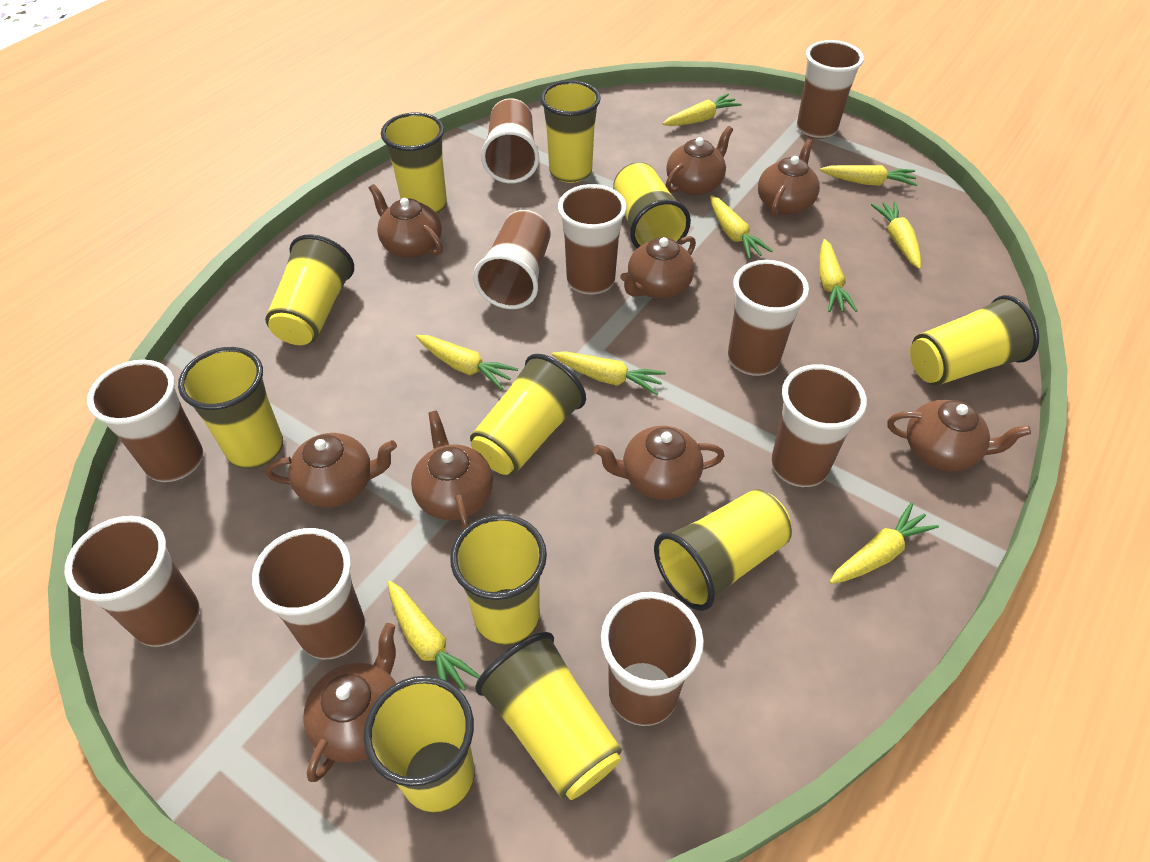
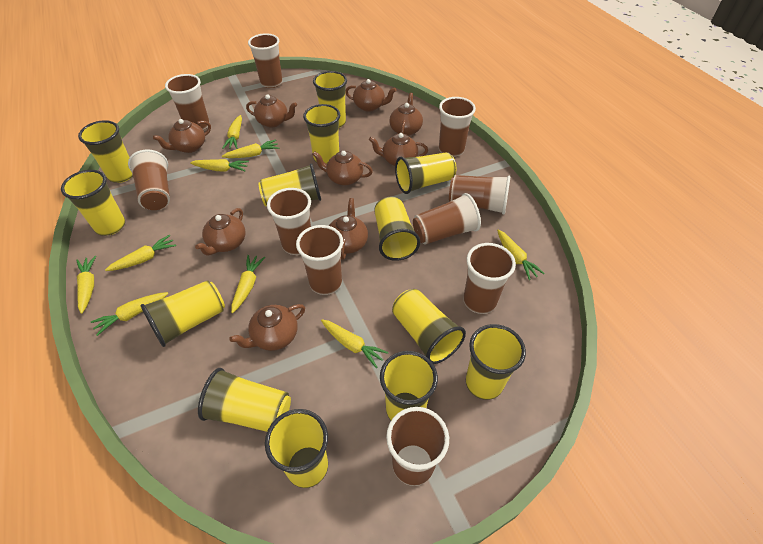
yellow cup: 11 -> 13

